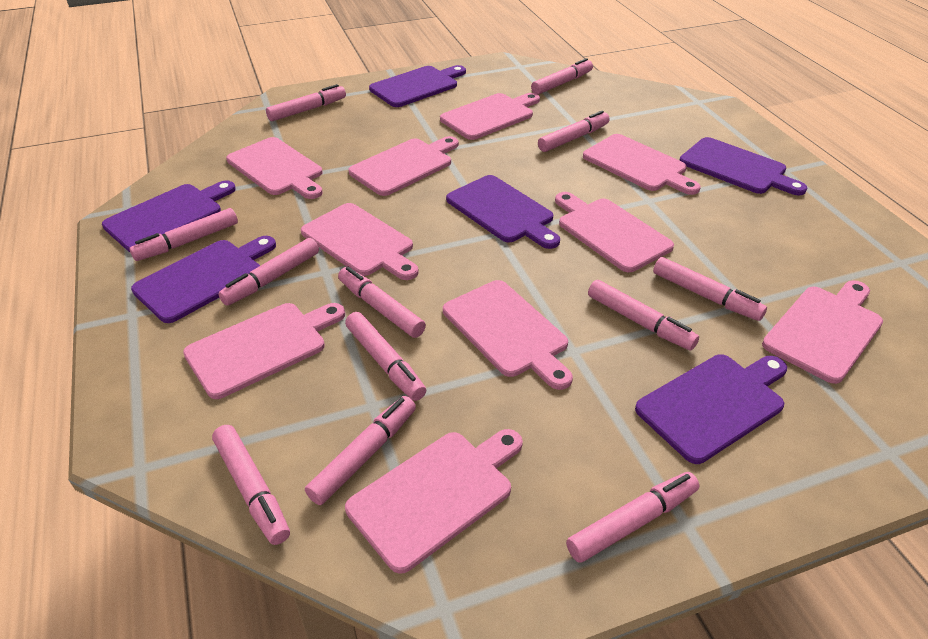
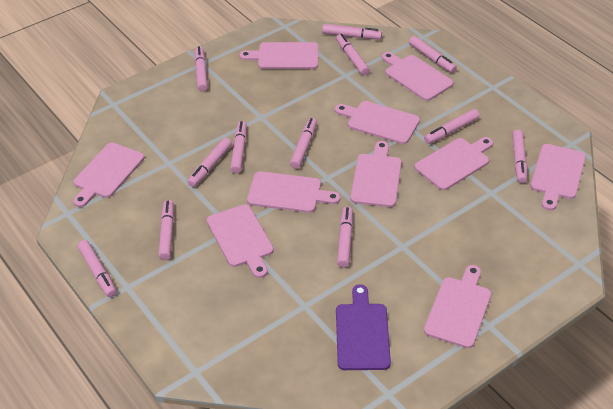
purple cutting board: 6 -> 1

